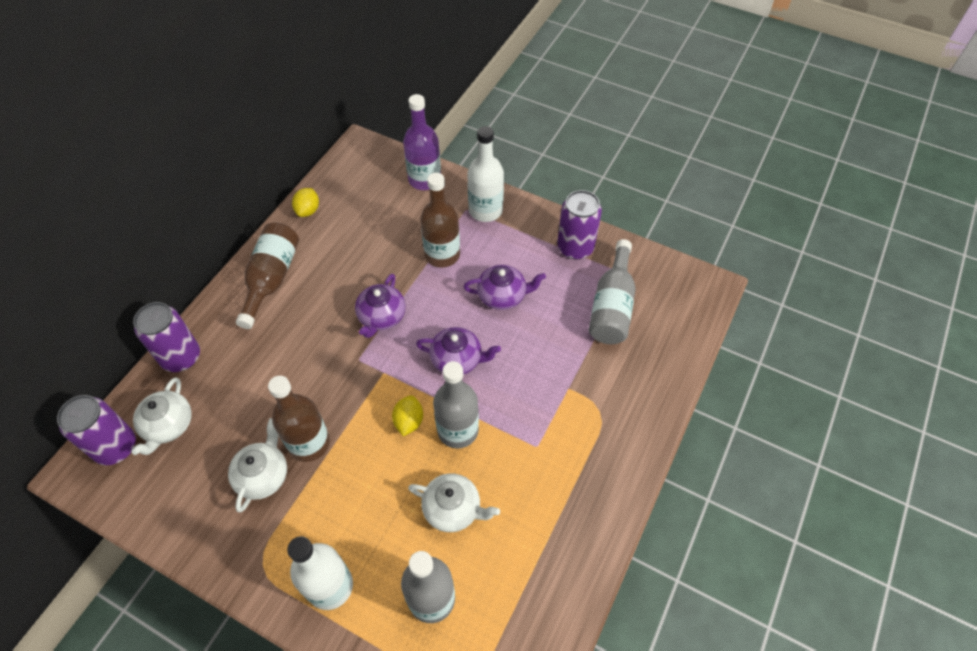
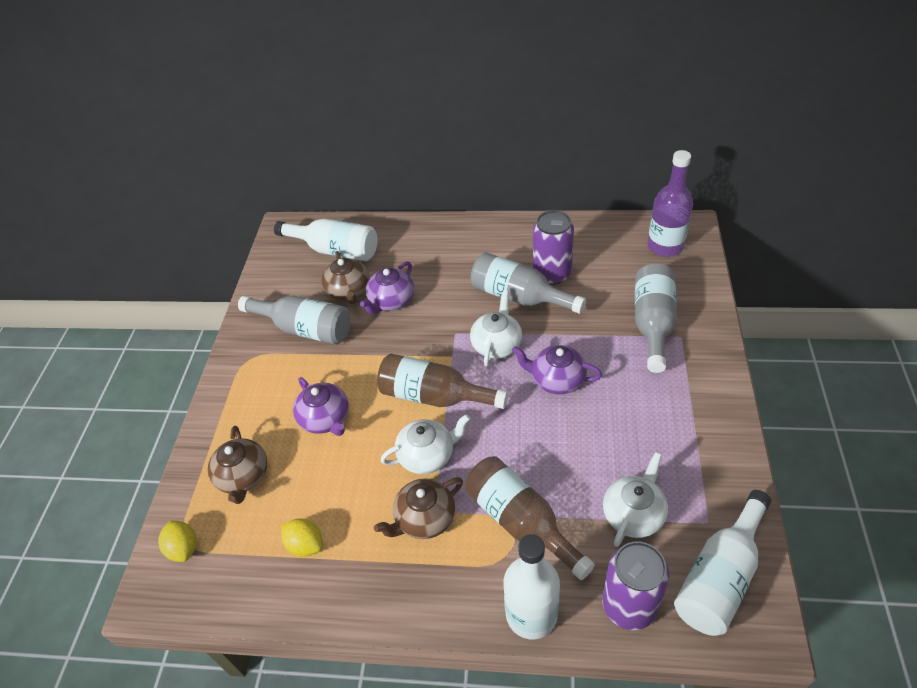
brown bottle: 3 -> 2
brown teapot: 0 -> 3
purple can: 3 -> 2
white bottle: 2 -> 3

